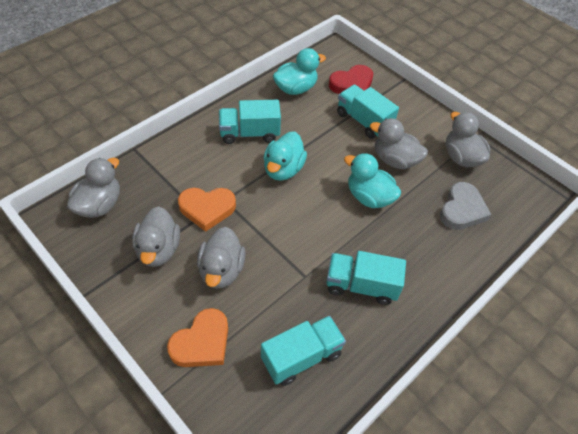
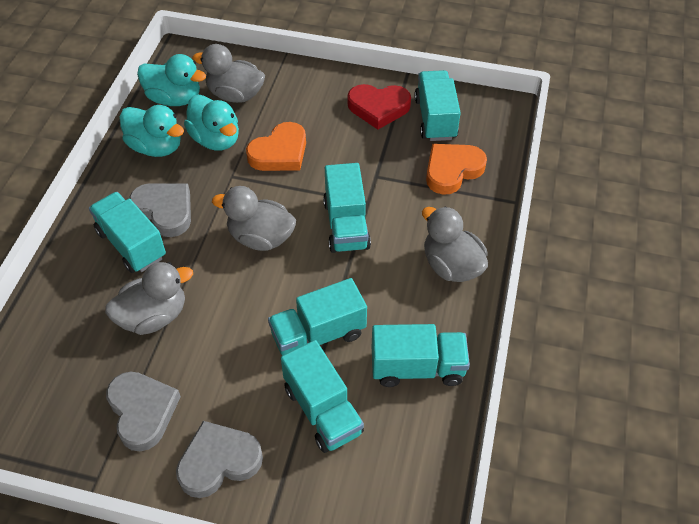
grey duck: 5 -> 4
grey heart: 1 -> 3
turquoise truck: 4 -> 6

